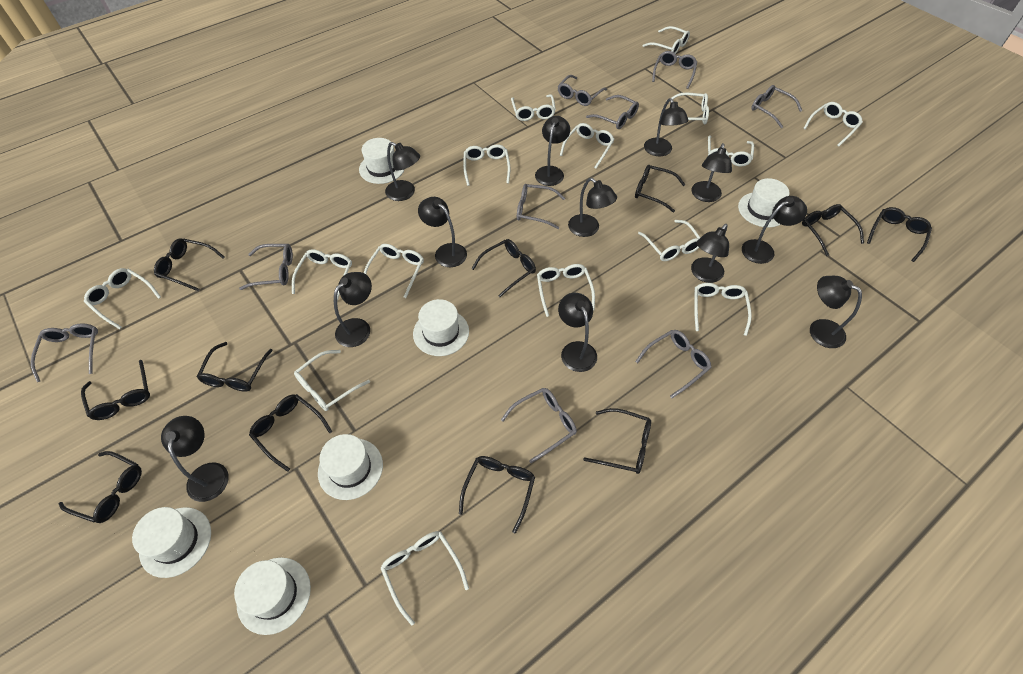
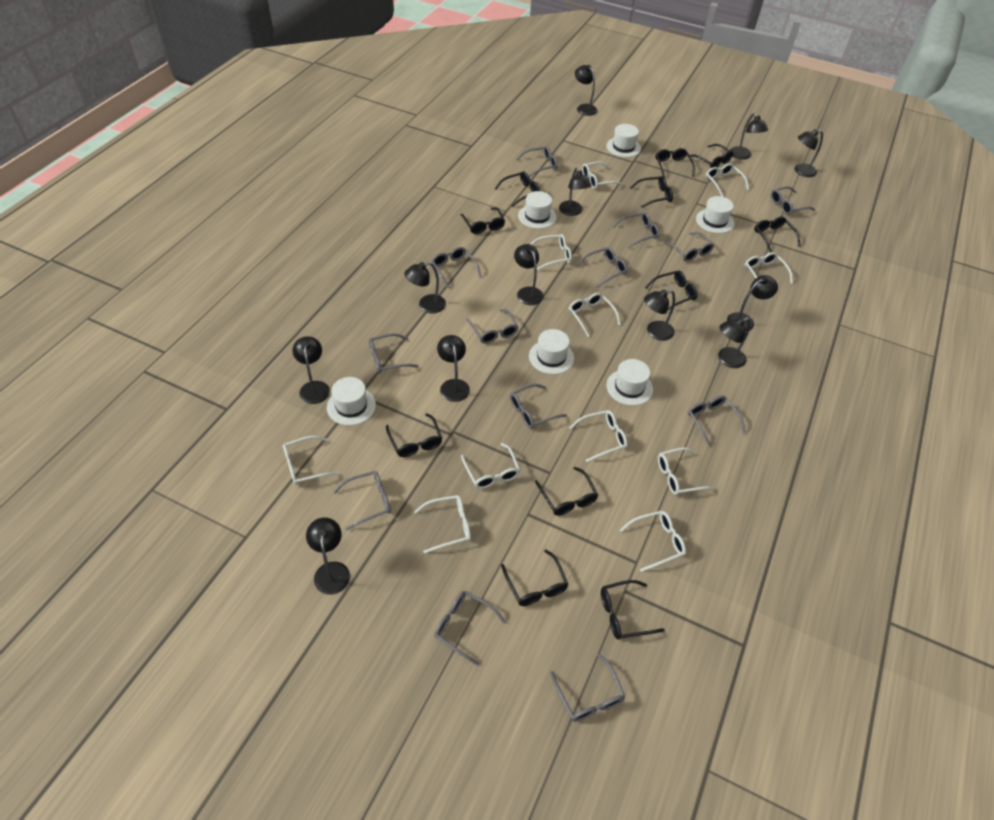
grey glasses: 9 -> 13
white glasses: 15 -> 11

